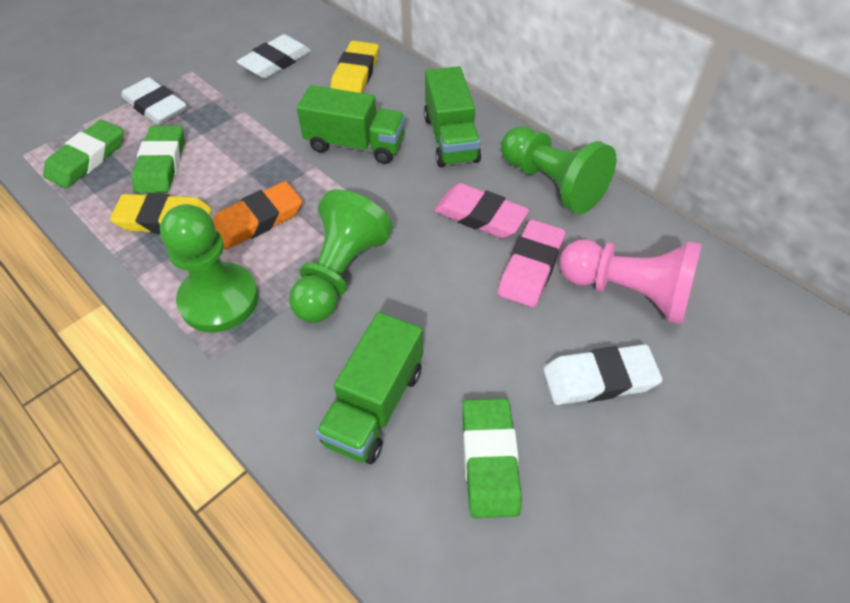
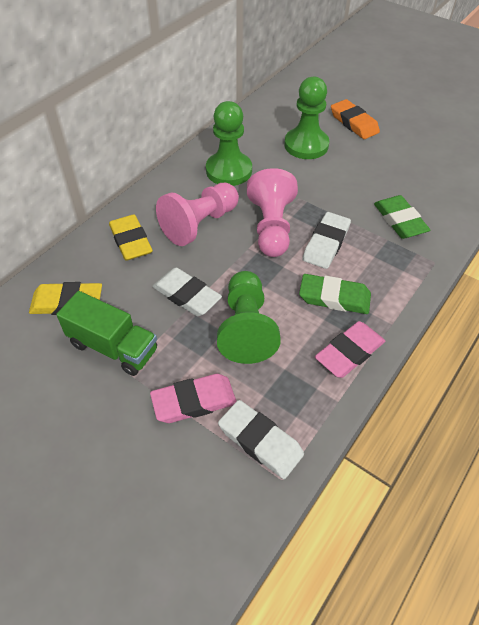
green eraser: 3 -> 2
green truck: 3 -> 1
pink pawn: 1 -> 2

